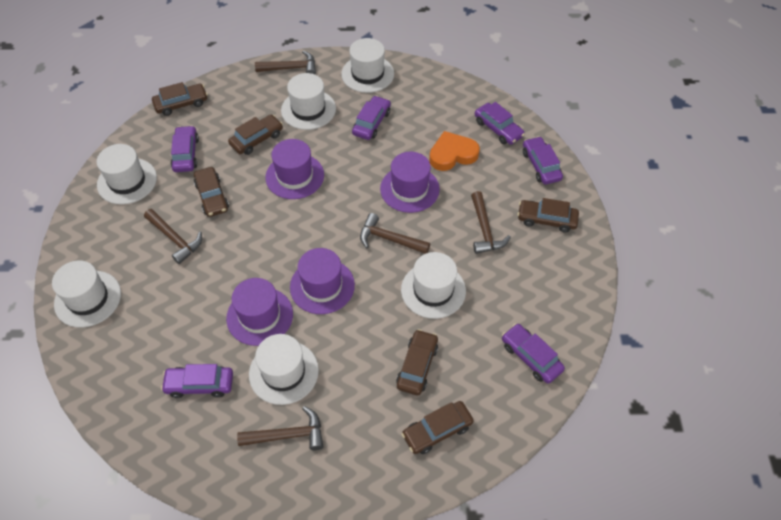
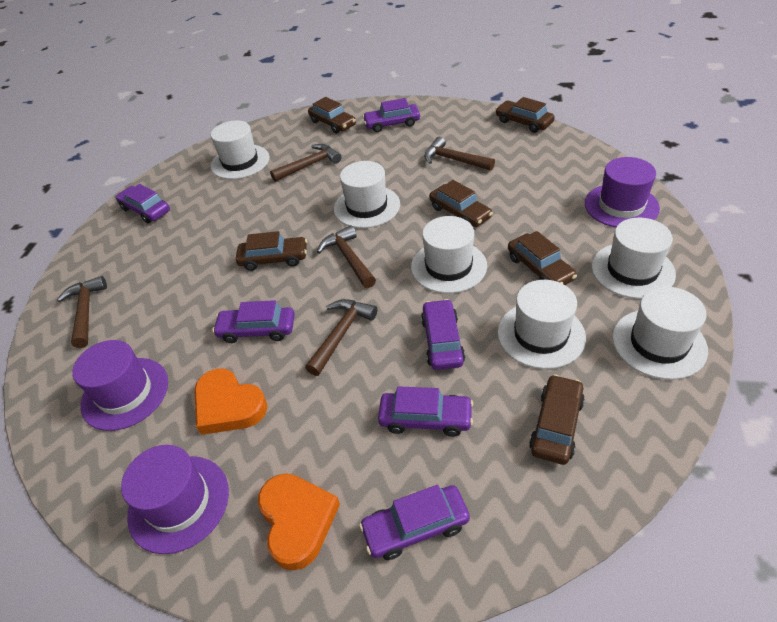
orange heart: 1 -> 2
purple hat: 4 -> 3

